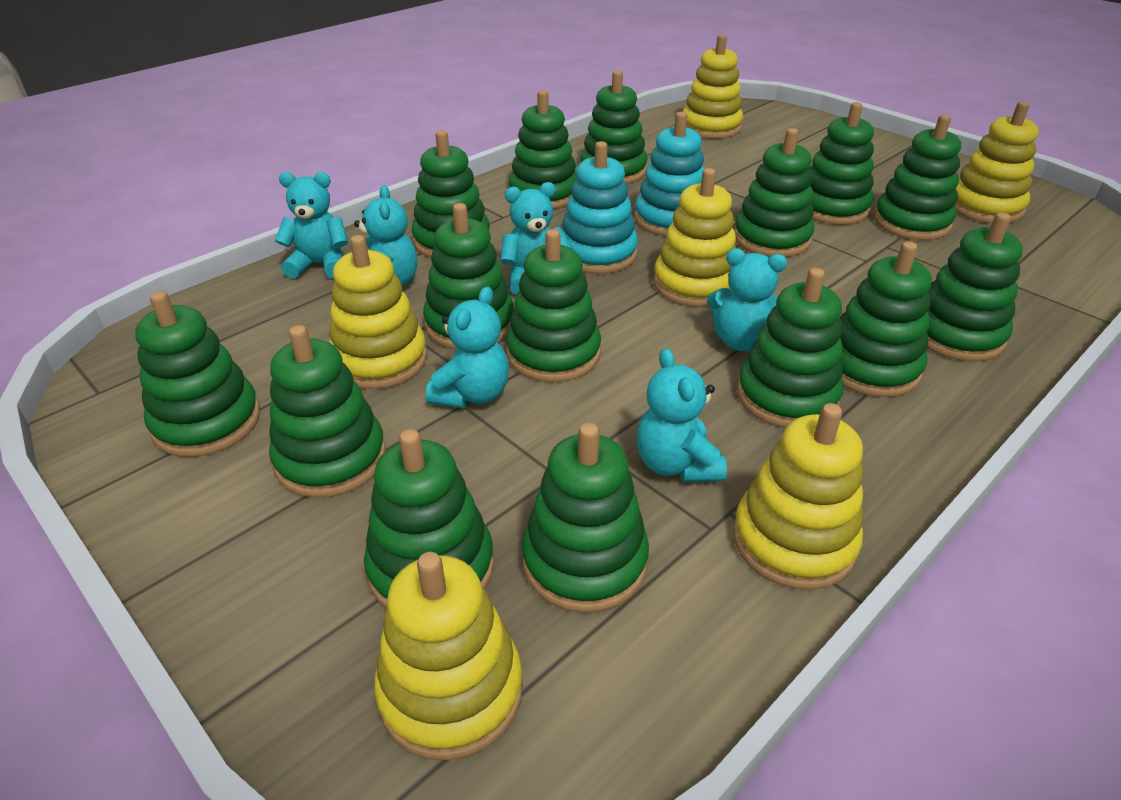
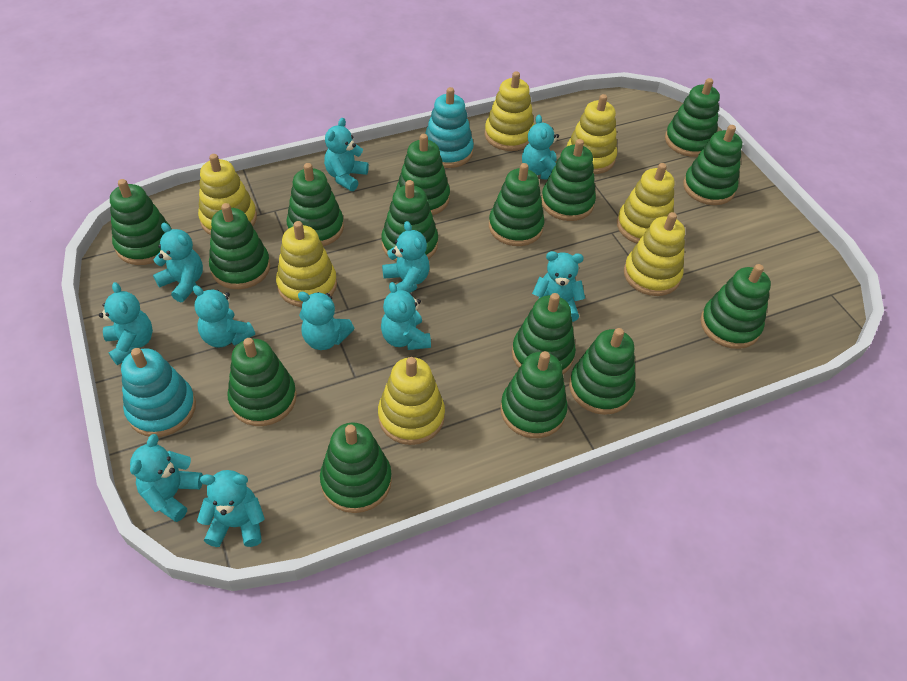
turquoise teddy bear: 6 -> 11
yellow stacking toy: 6 -> 7

